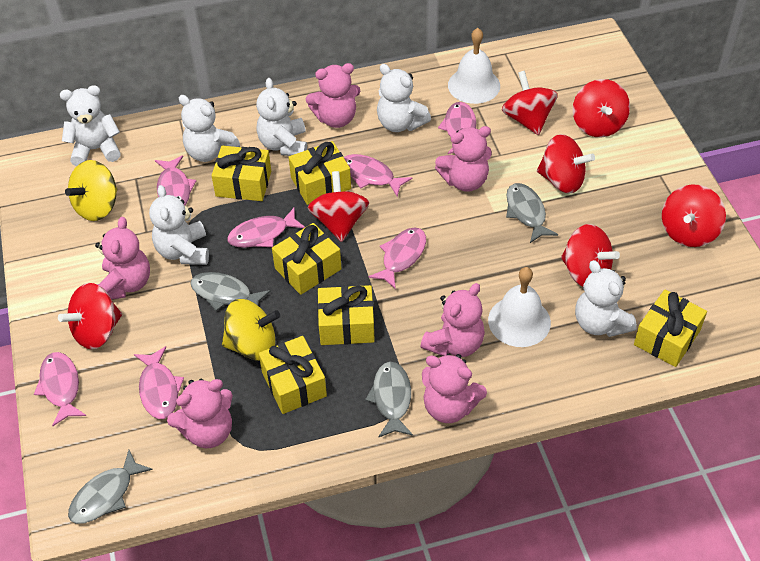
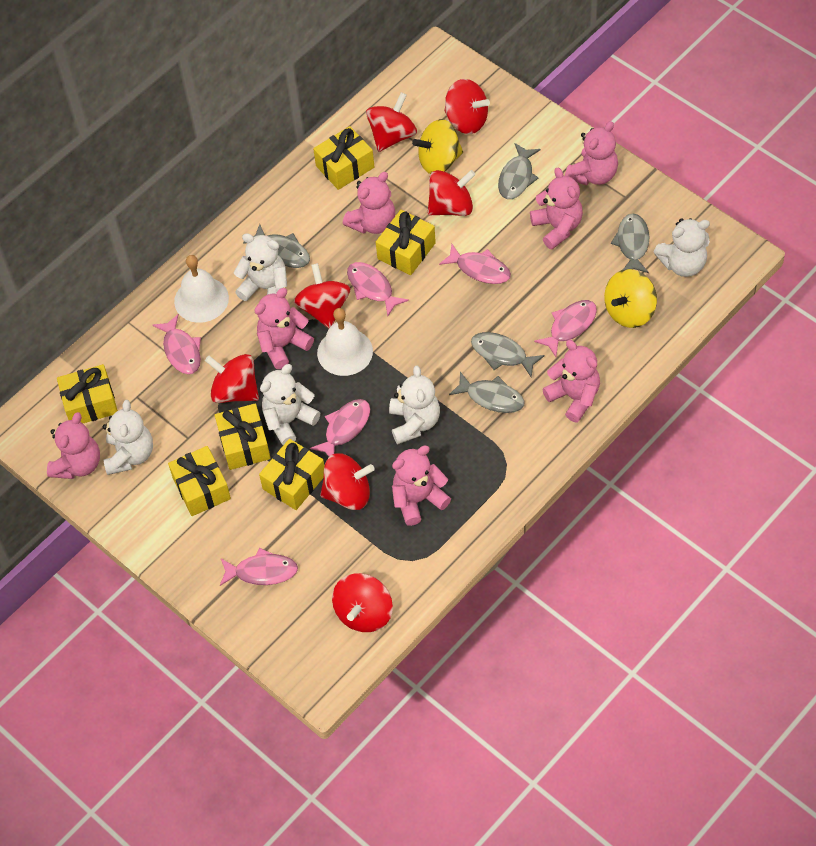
grey fish: 4 -> 5
pink fish: 7 -> 6
pink teddy bear: 6 -> 7
white teddy bear: 6 -> 5

